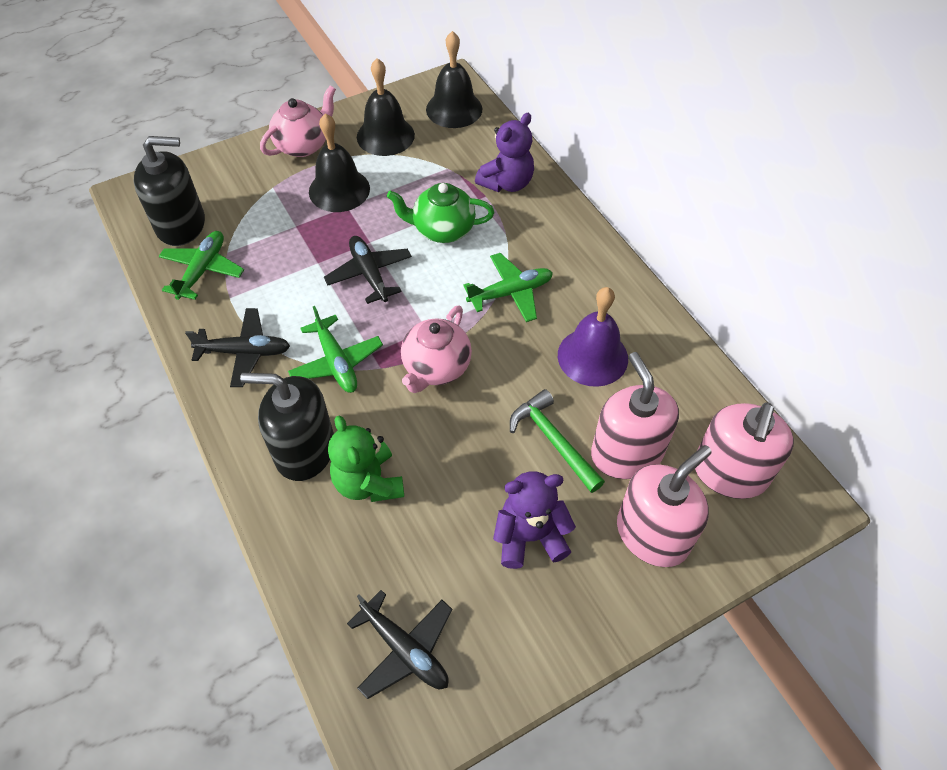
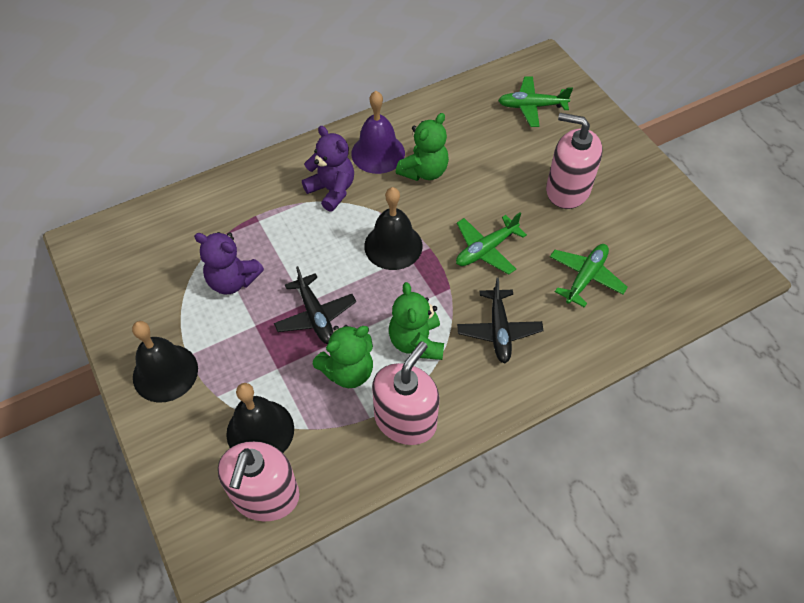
black plane: 3 -> 2
black soap dispenser: 2 -> 0
green hammer: 1 -> 0
green teapot: 1 -> 0
green teddy bear: 1 -> 3
pink teapot: 2 -> 0

